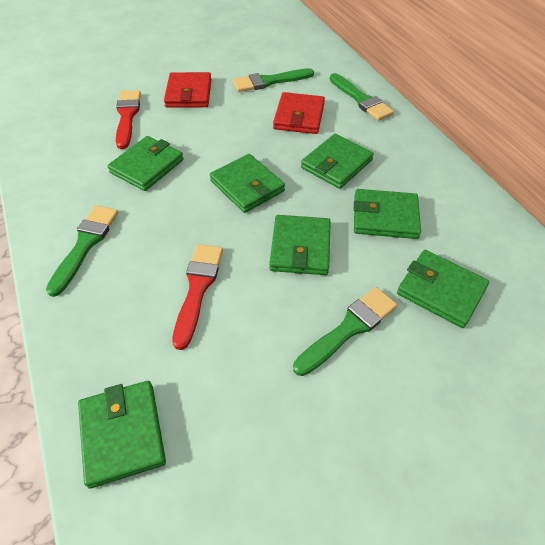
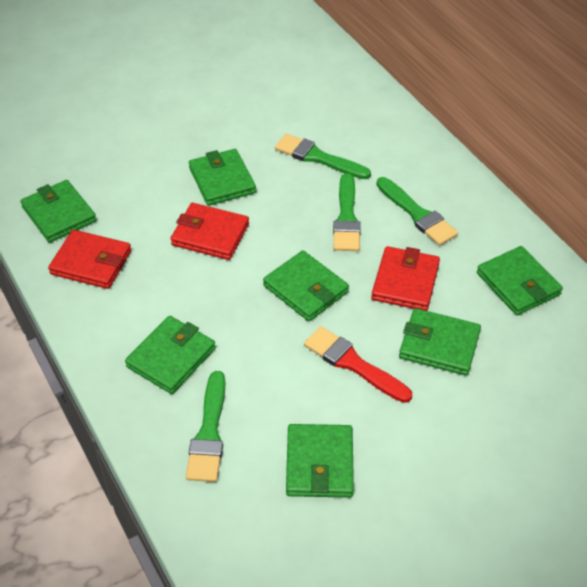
red brush: 2 -> 1
red wallet: 2 -> 3

